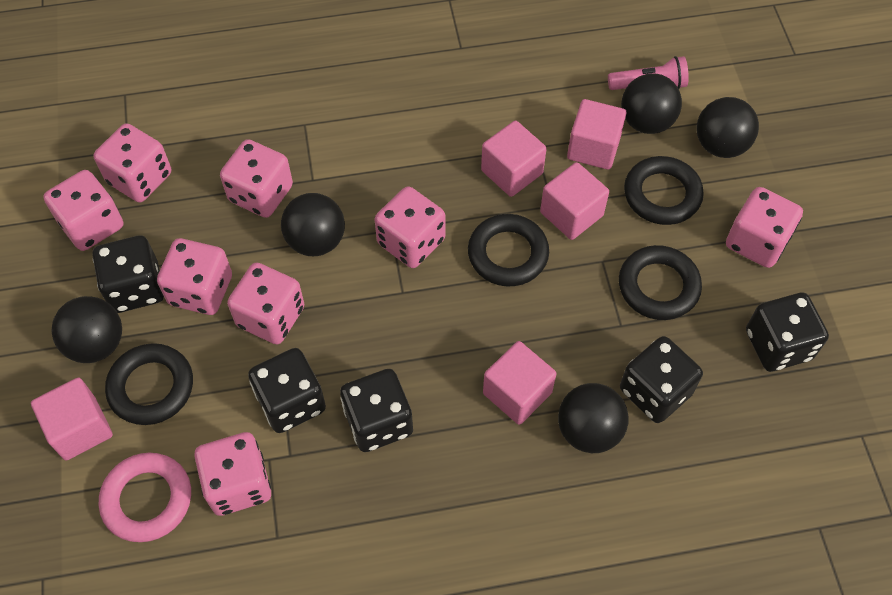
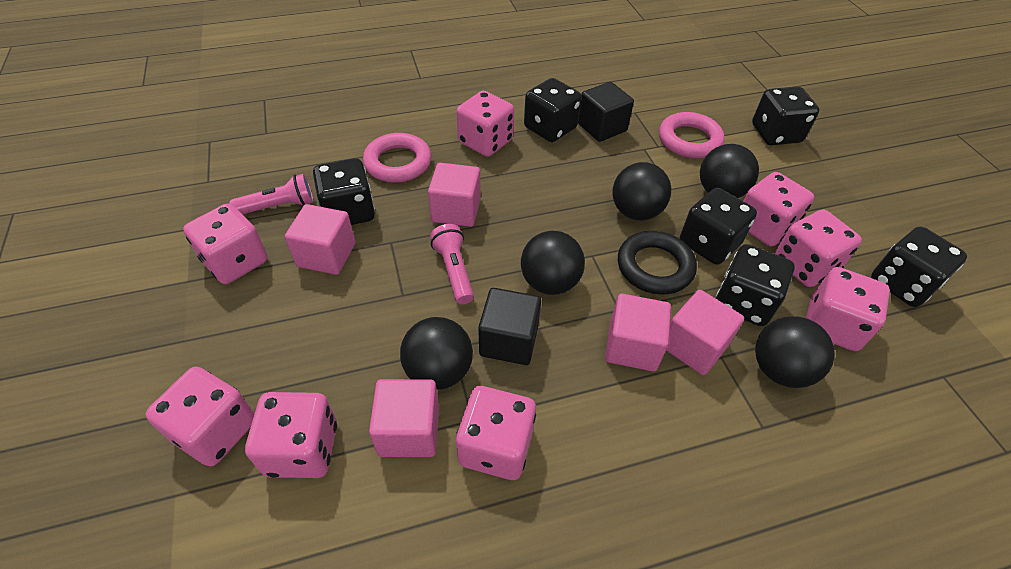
black cube: 0 -> 2
black dice: 5 -> 6
black ring: 4 -> 1
pink flashlight: 1 -> 2
pink ring: 1 -> 2

